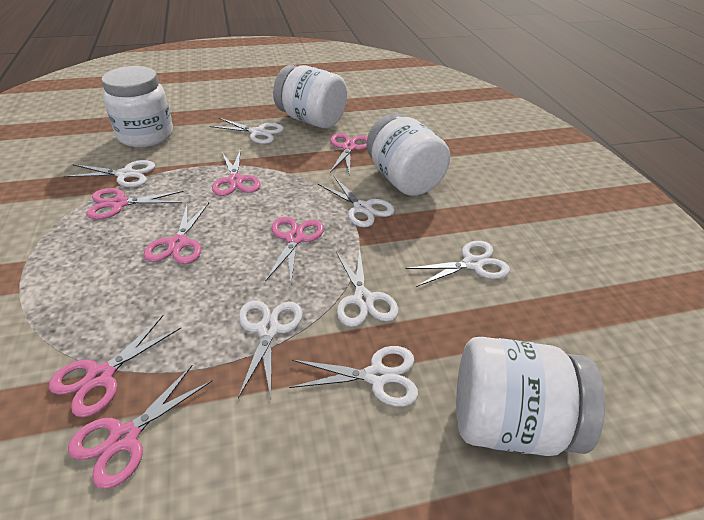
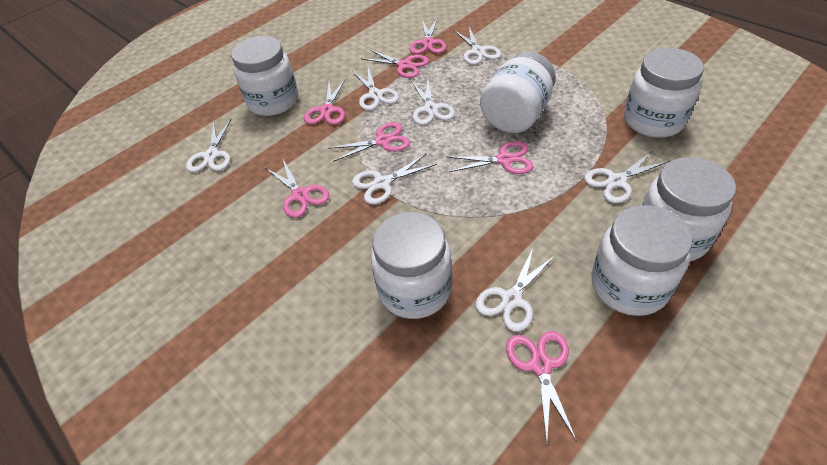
white jar: 4 -> 6

